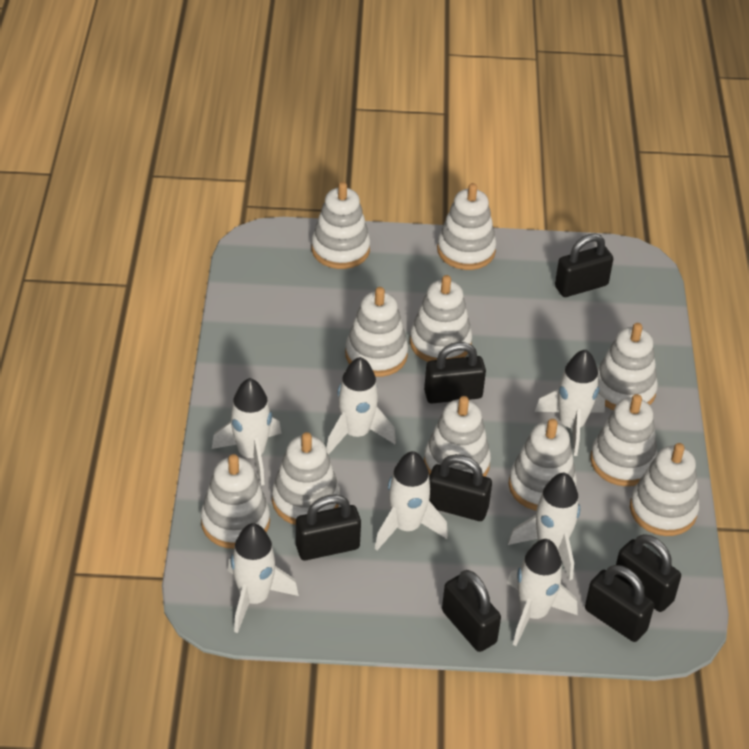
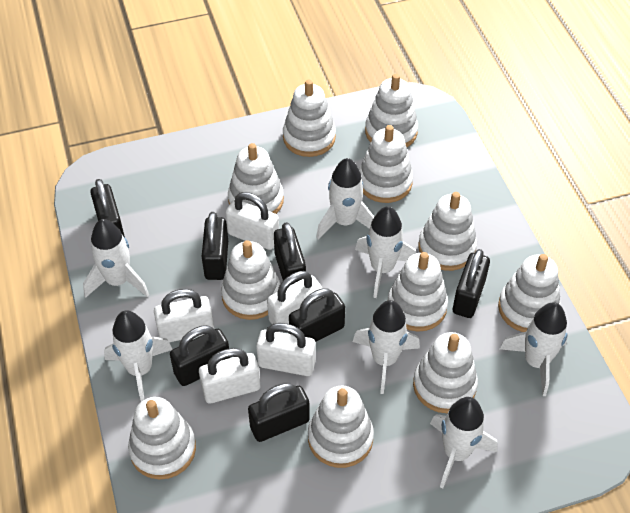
white padlock: 0 -> 5

